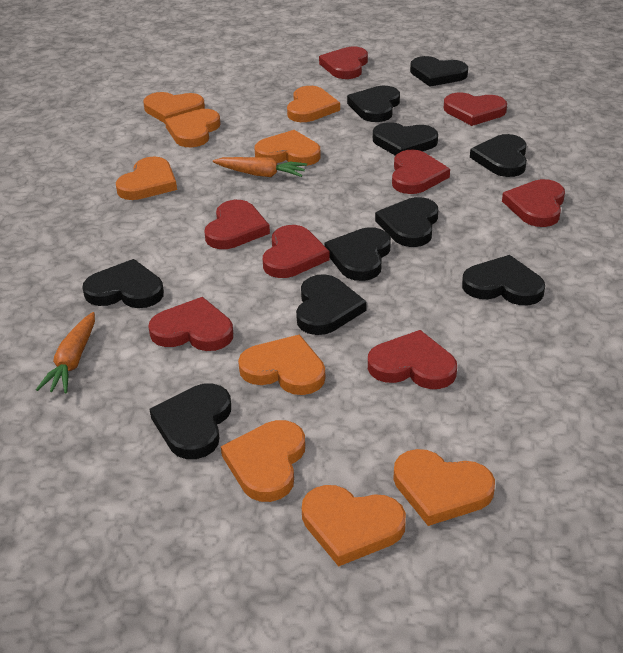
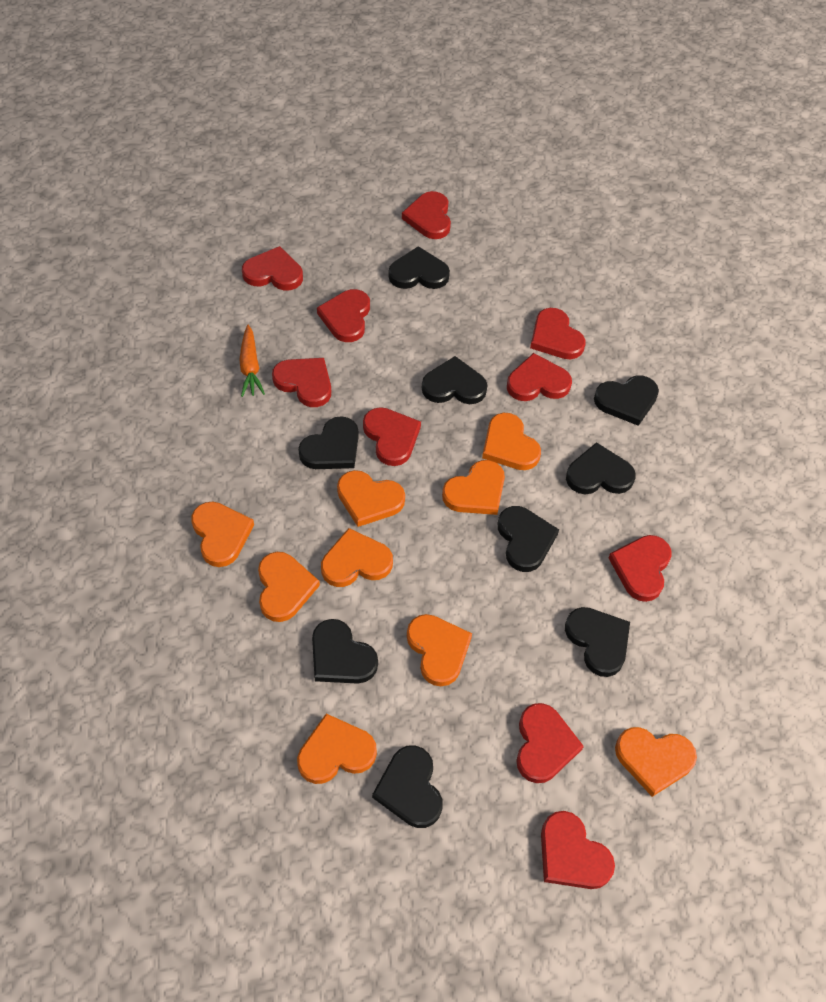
black heart: 10 -> 9
orange carrot: 2 -> 1
red heart: 8 -> 10

